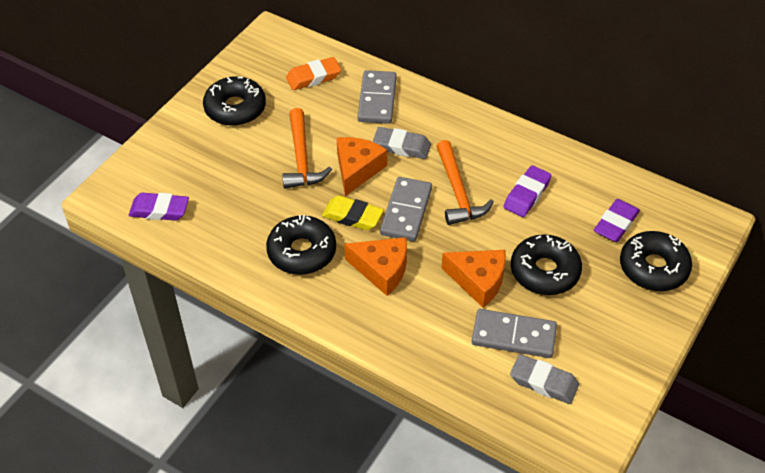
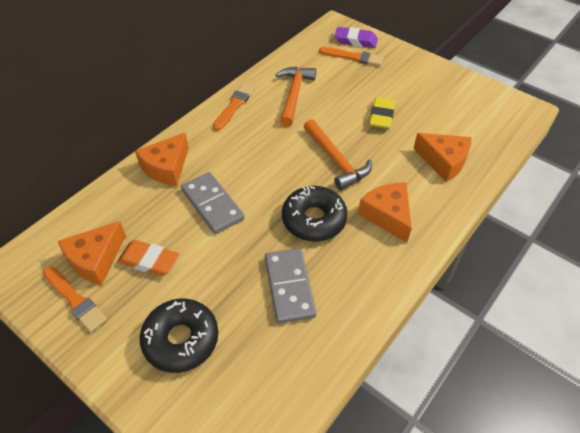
black donut: 4 -> 2
grey domino: 3 -> 2
grey eraser: 2 -> 0
orange brush: 0 -> 3
orange cheese: 3 -> 4
purple eraser: 3 -> 1

